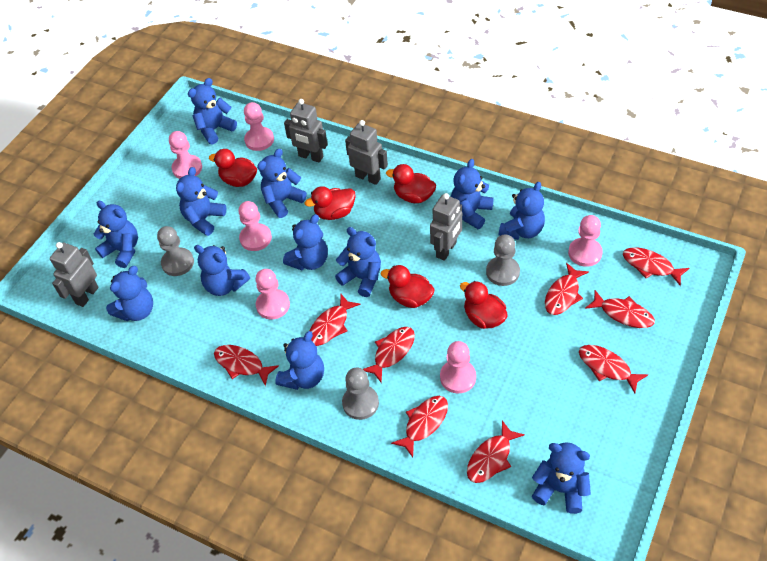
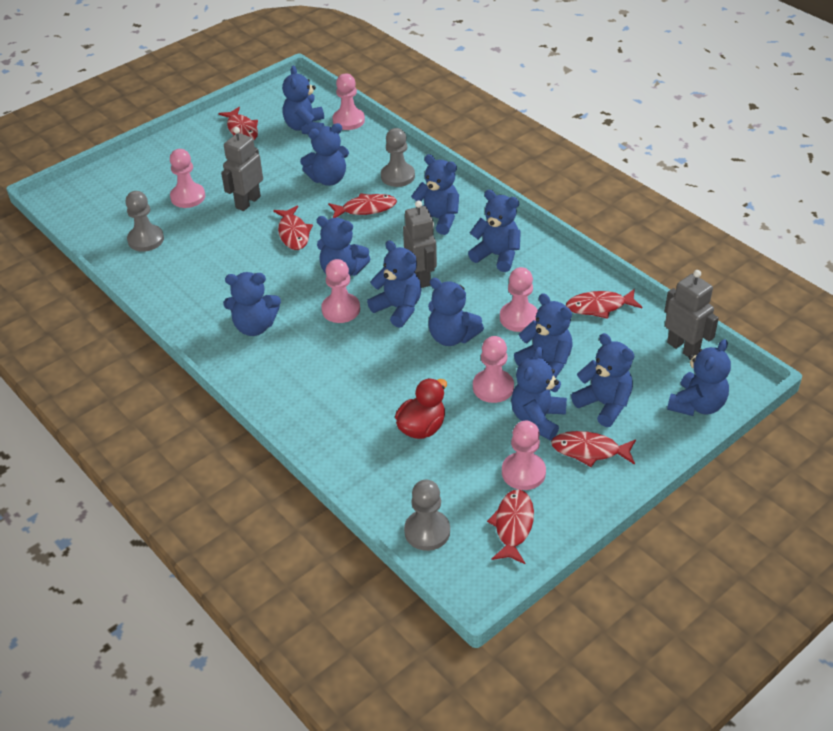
grey robot: 4 -> 3
red duck: 5 -> 1
red fish: 9 -> 6

